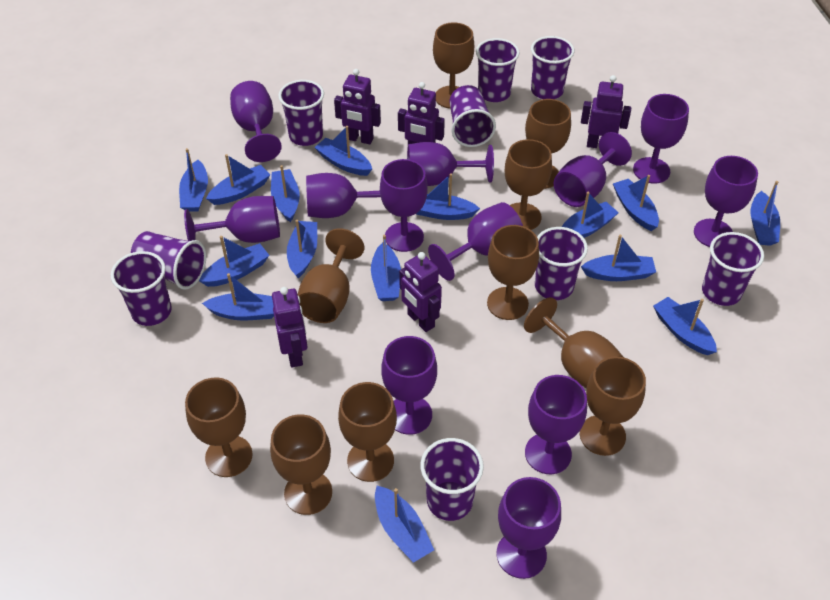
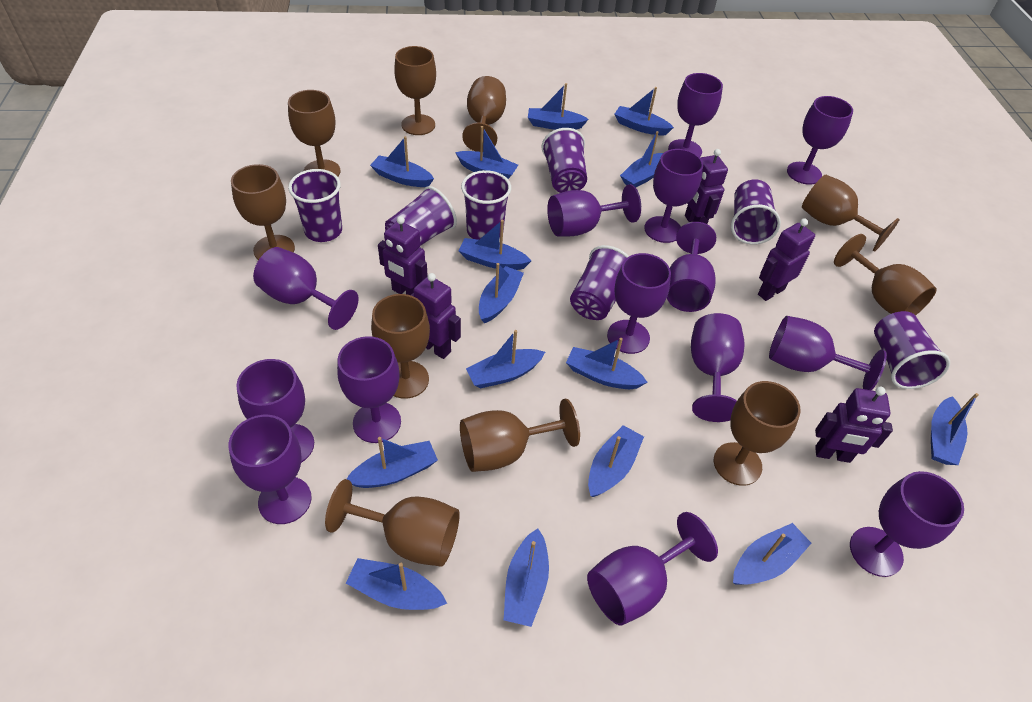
purple cup: 9 -> 7
purple goblet: 12 -> 14

